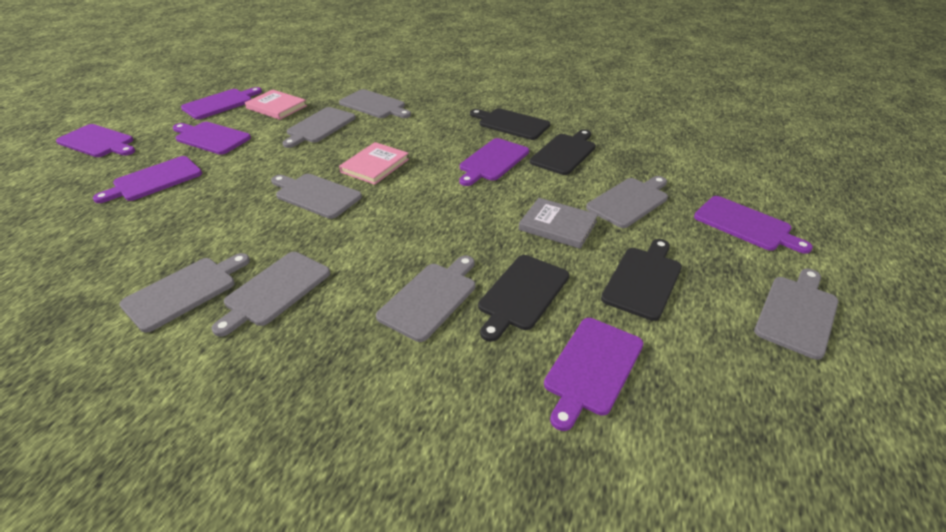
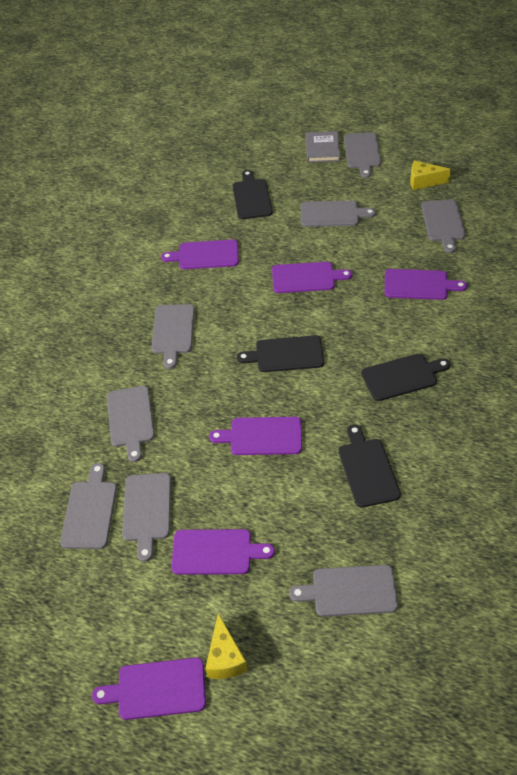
pink book: 2 -> 0
purple cutting board: 7 -> 6
yellow cheese: 0 -> 2

